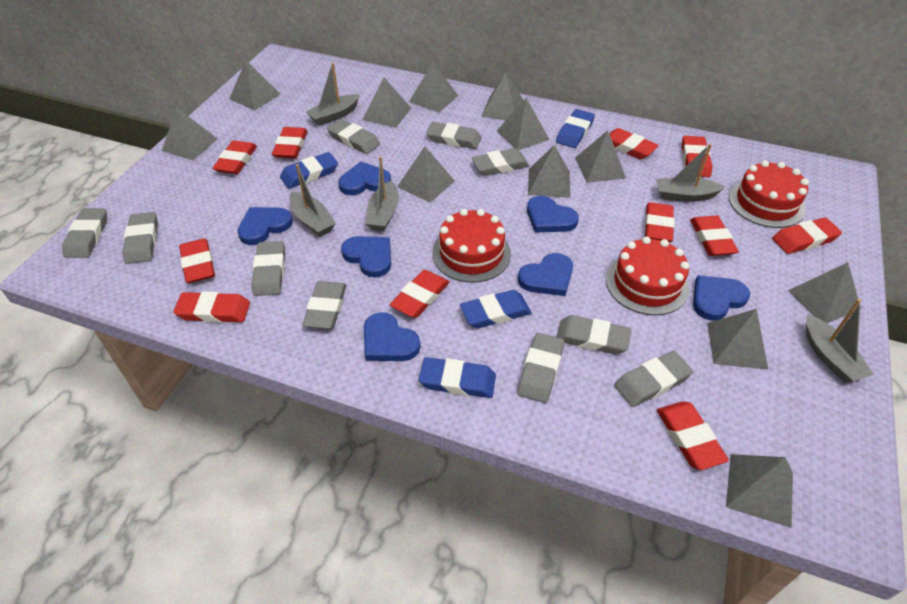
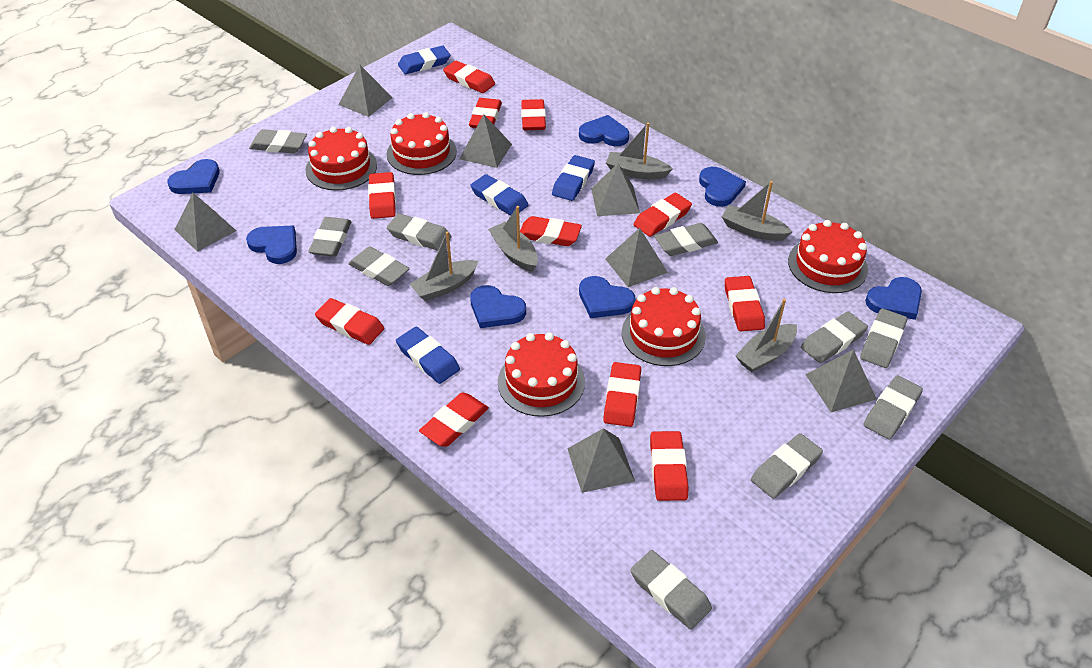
grey pyramid: 12 -> 7
red cake: 3 -> 5

